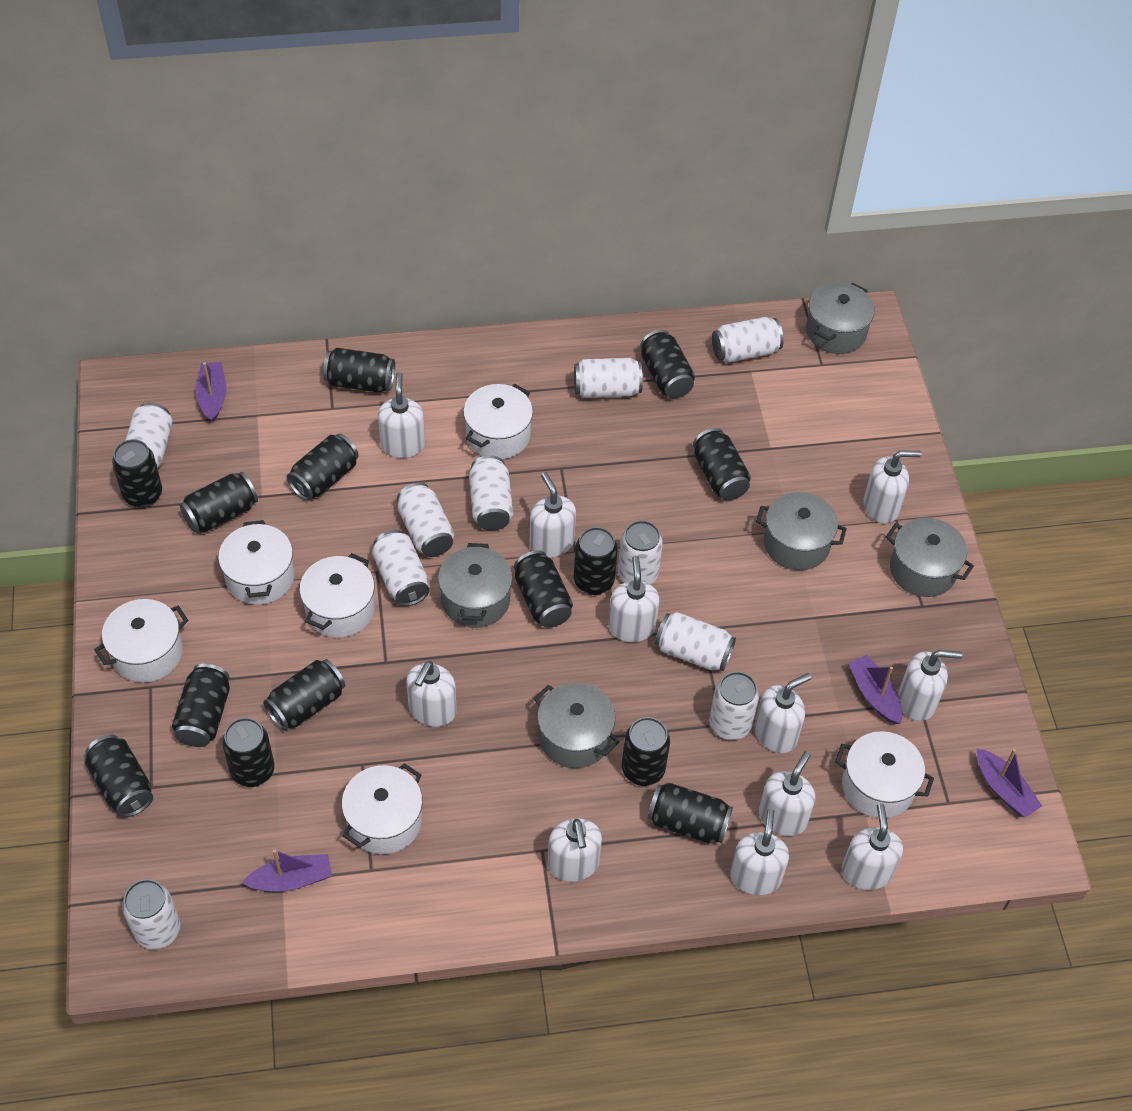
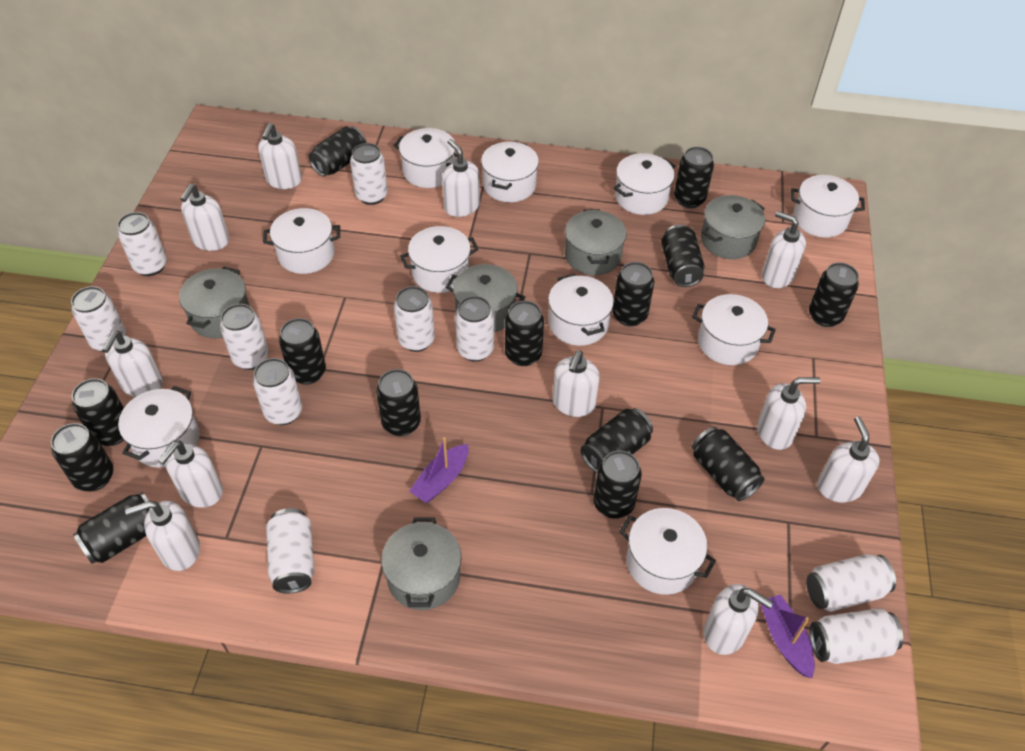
purple boat: 4 -> 2
white pot: 6 -> 10

